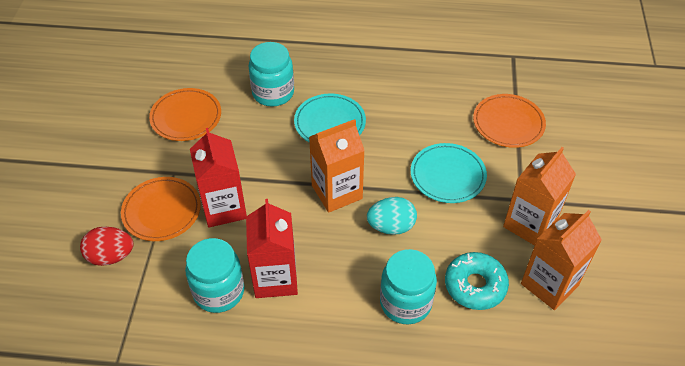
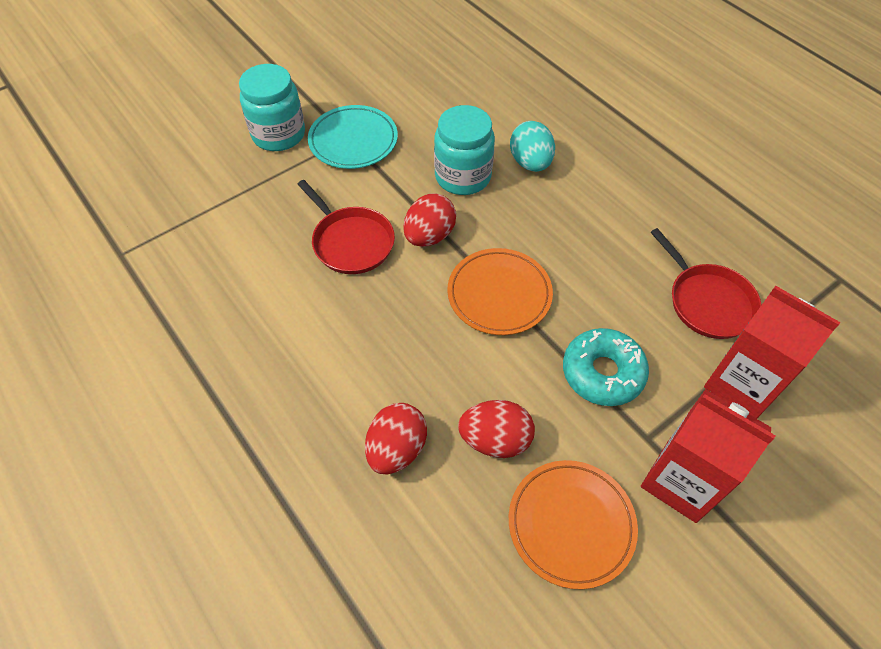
orange carton: 3 -> 0
orange plate: 3 -> 2
red egg: 1 -> 3
red pan: 0 -> 2
turquoise jar: 3 -> 2
turquoise plate: 2 -> 1

